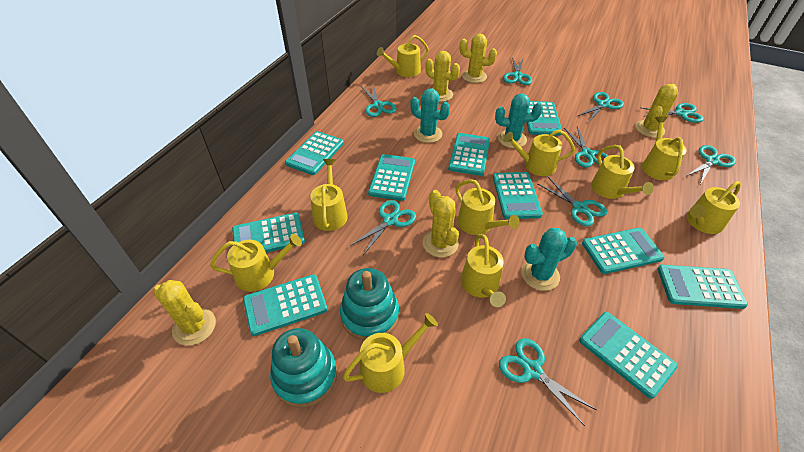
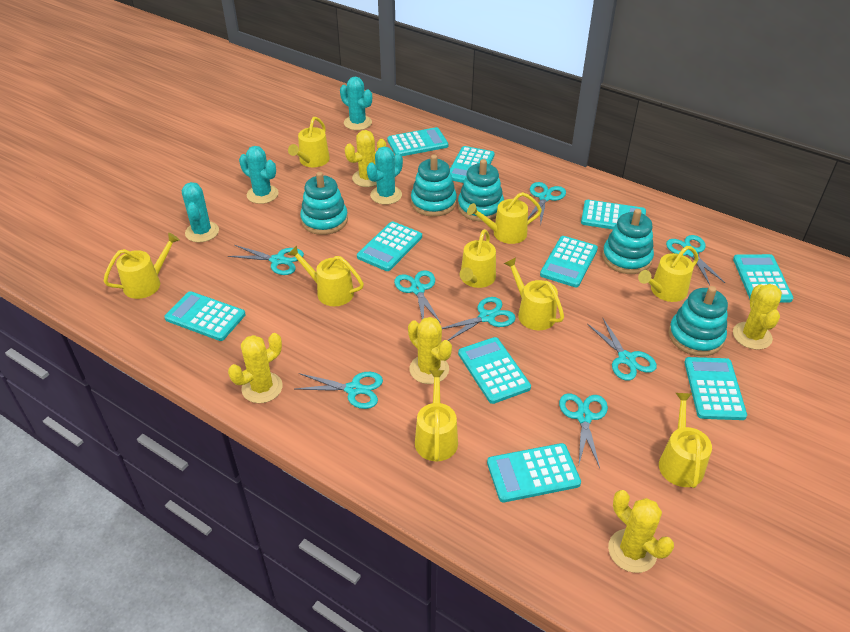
turquoise cactus: 3 -> 4
turquoise scissors: 9 -> 8
turquoise stacking toy: 2 -> 5
yellow watering can: 10 -> 9

